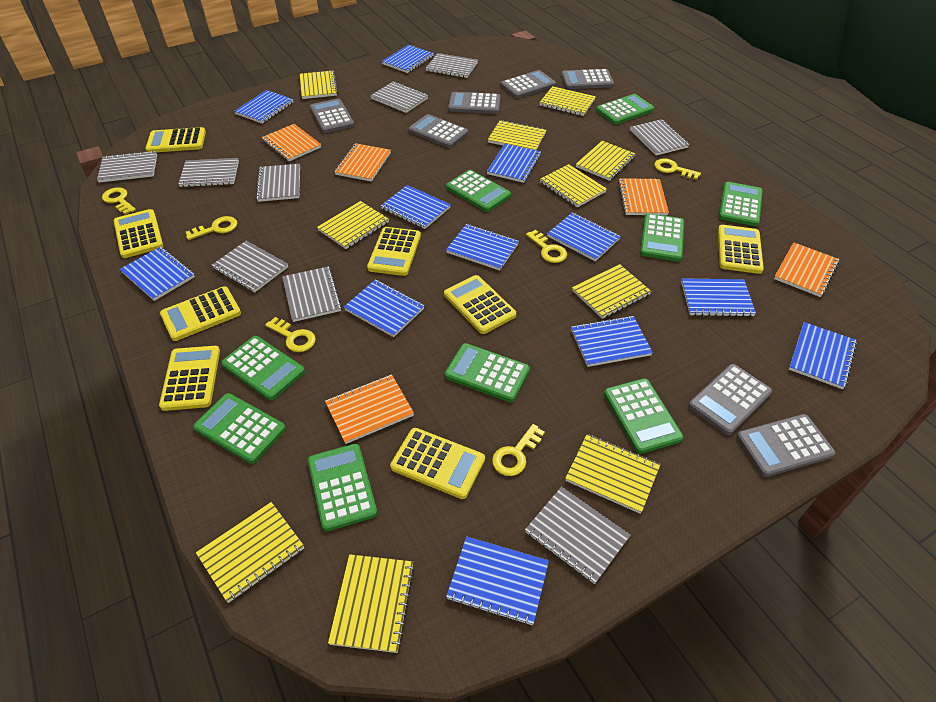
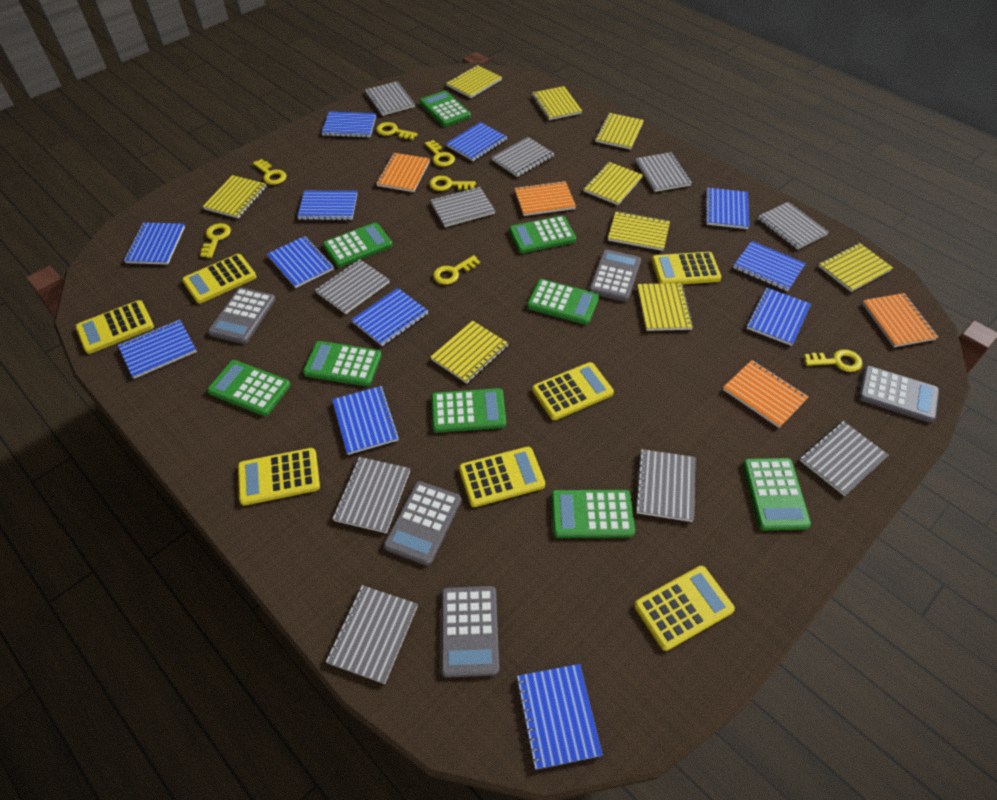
grey calculator: 7 -> 5
grey notebook: 9 -> 10
orange notebook: 5 -> 4
yellow calculator: 8 -> 7
yellow key: 6 -> 7
yellow notebook: 10 -> 9

